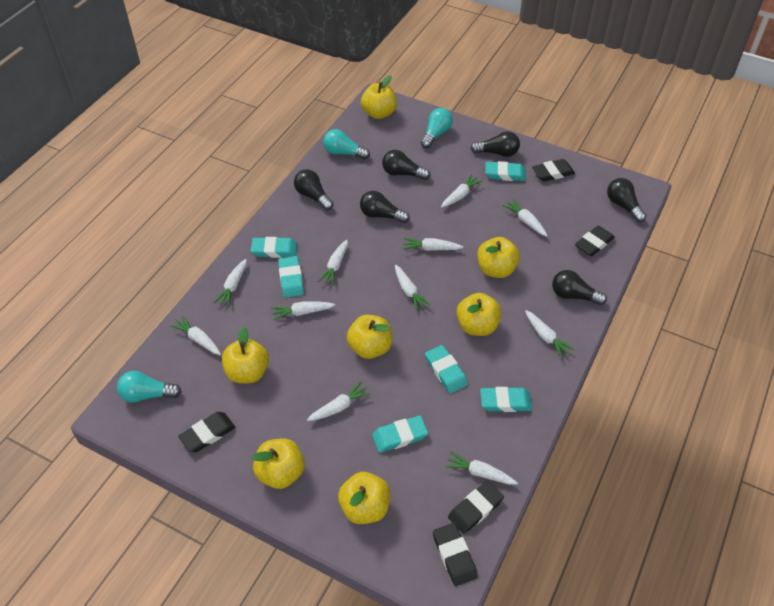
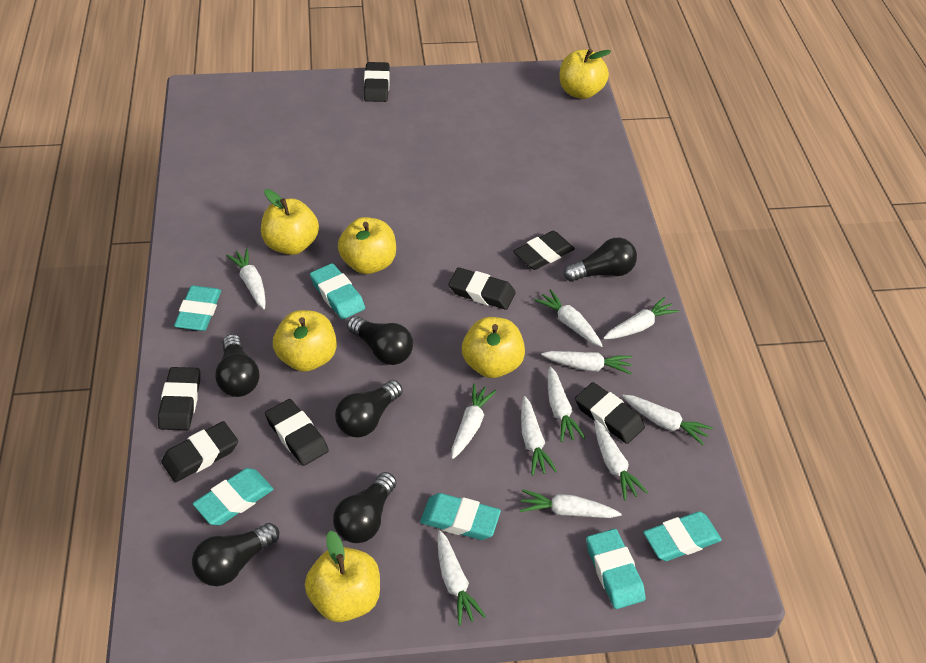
black eraser: 5 -> 7
turquoise light bulb: 3 -> 0
yellow apple: 7 -> 6

